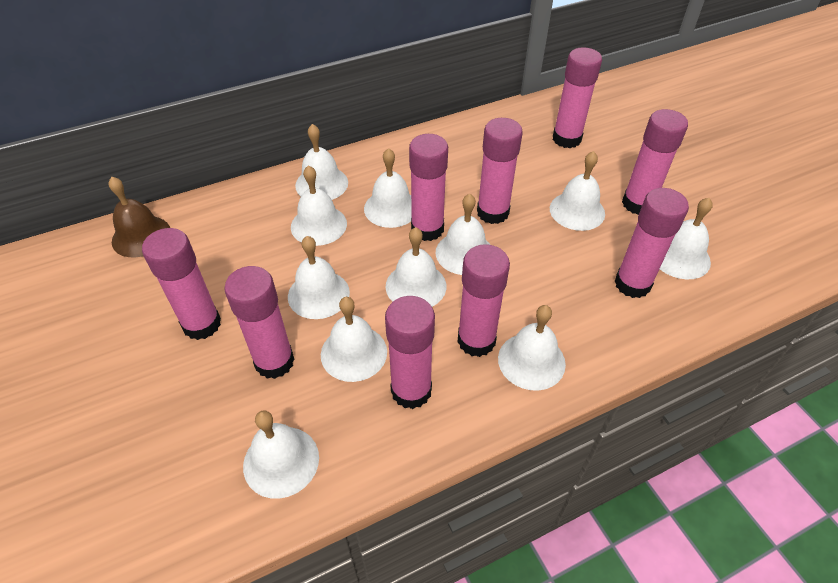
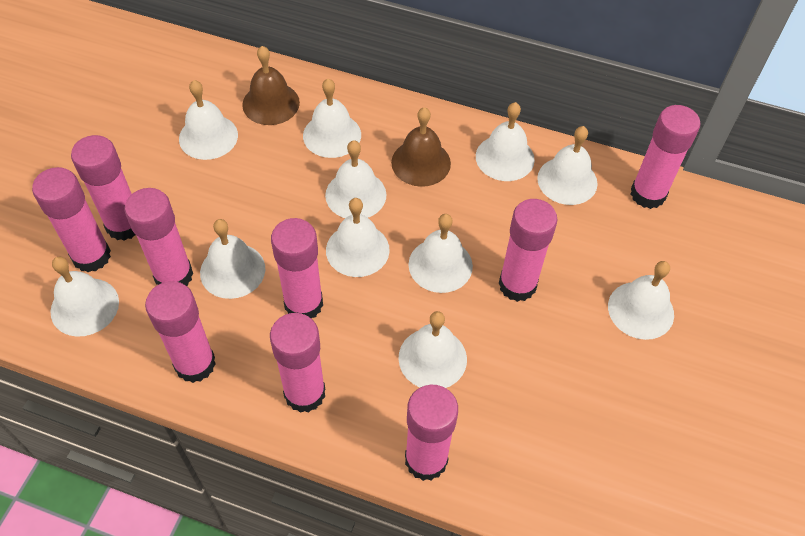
brown bell: 1 -> 2

